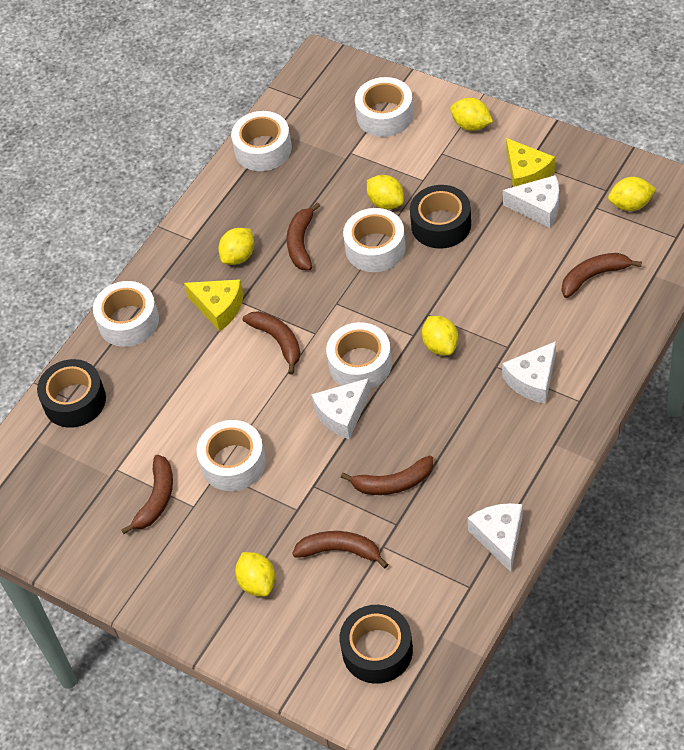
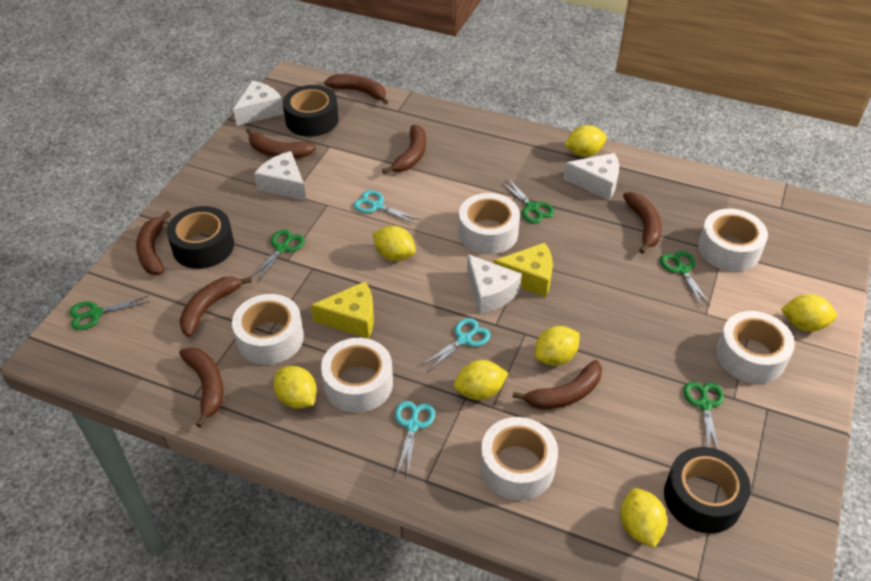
brown banana: 6 -> 8
green scissors: 0 -> 5
turquoise scissors: 0 -> 3
yellow lemon: 6 -> 7

